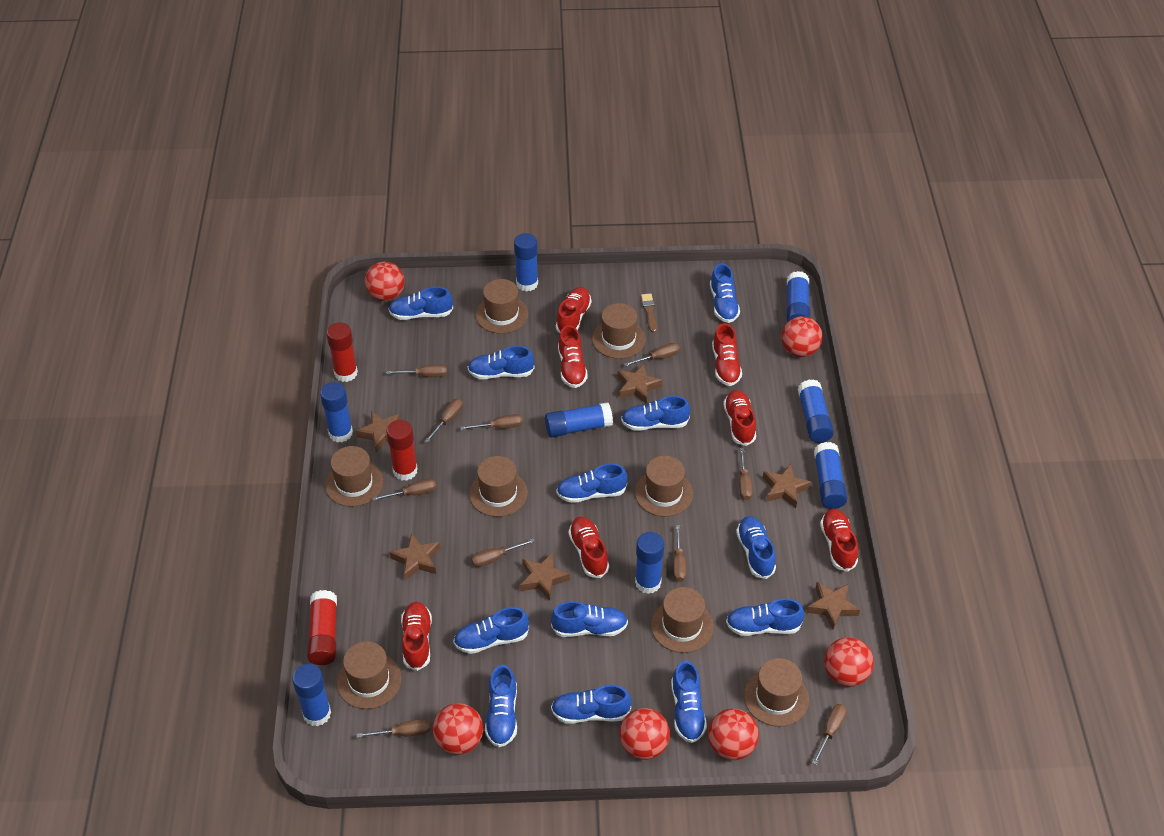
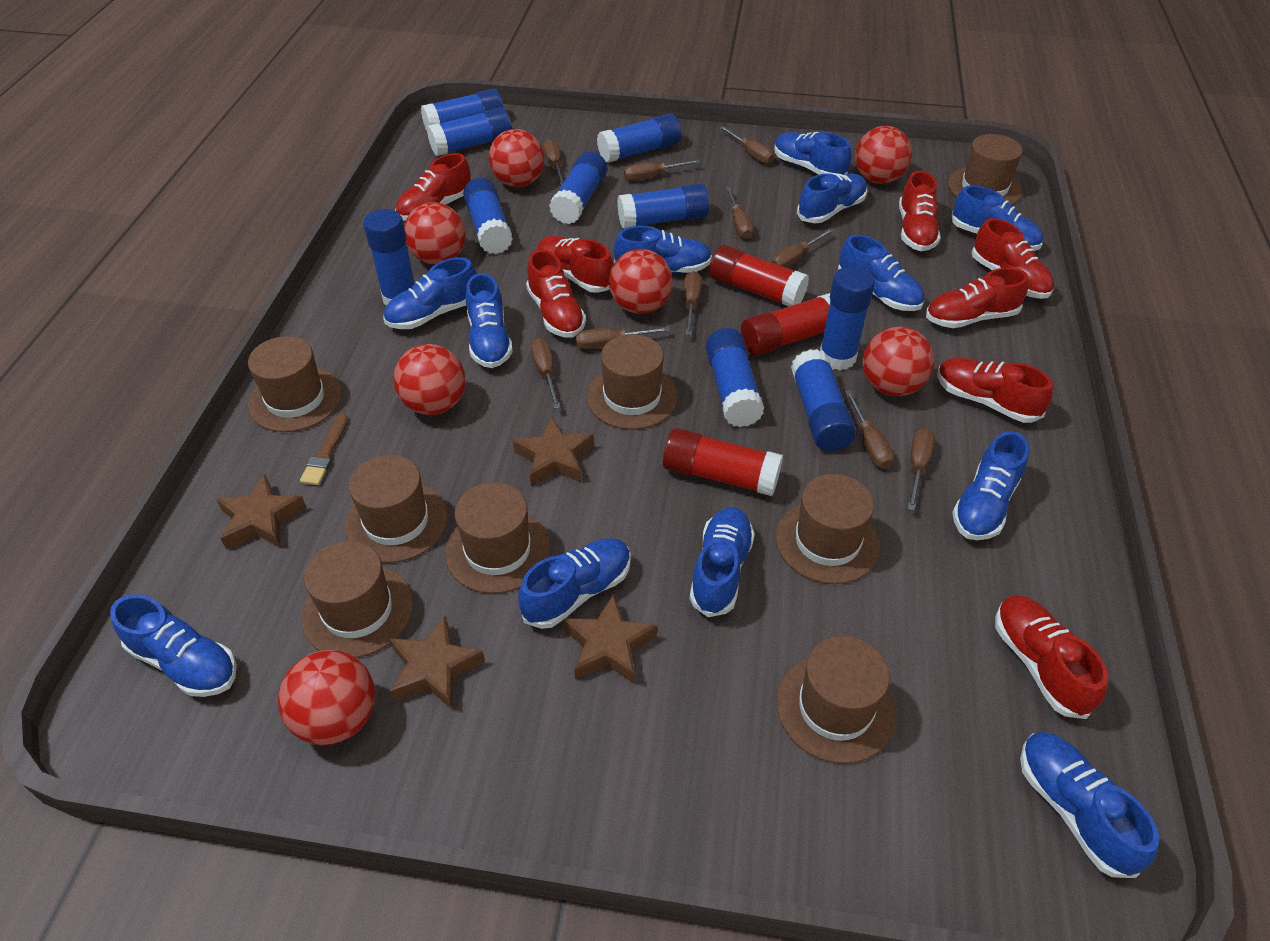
blue glue stick: 8 -> 10
brown star: 6 -> 4
red ball: 6 -> 7
red shoe: 7 -> 8

